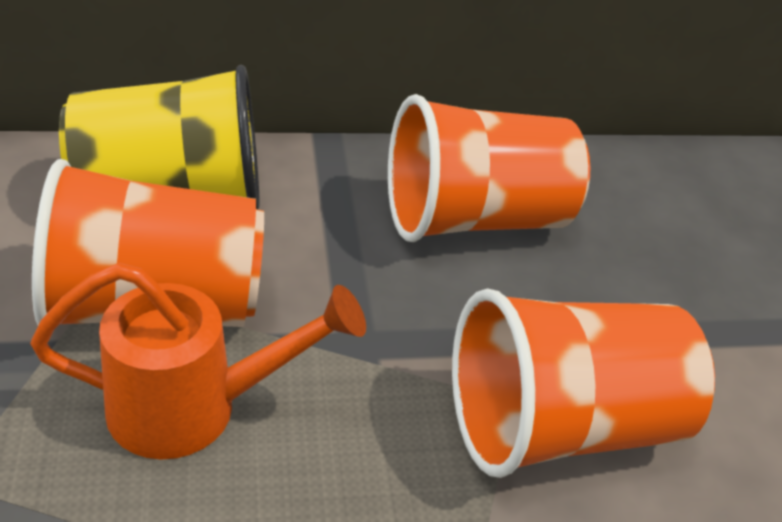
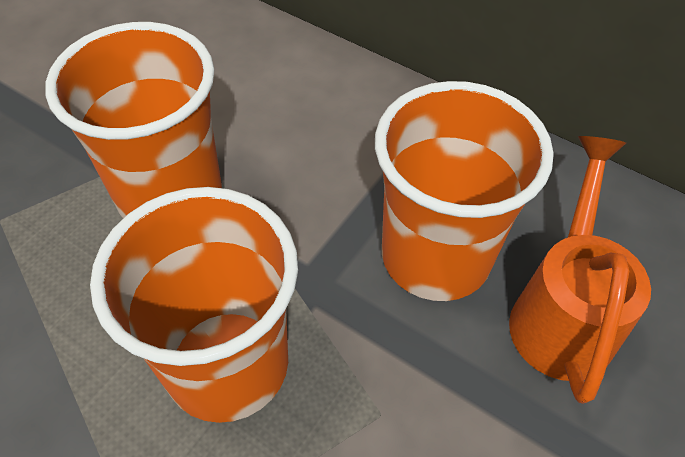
yellow cup: 1 -> 0

